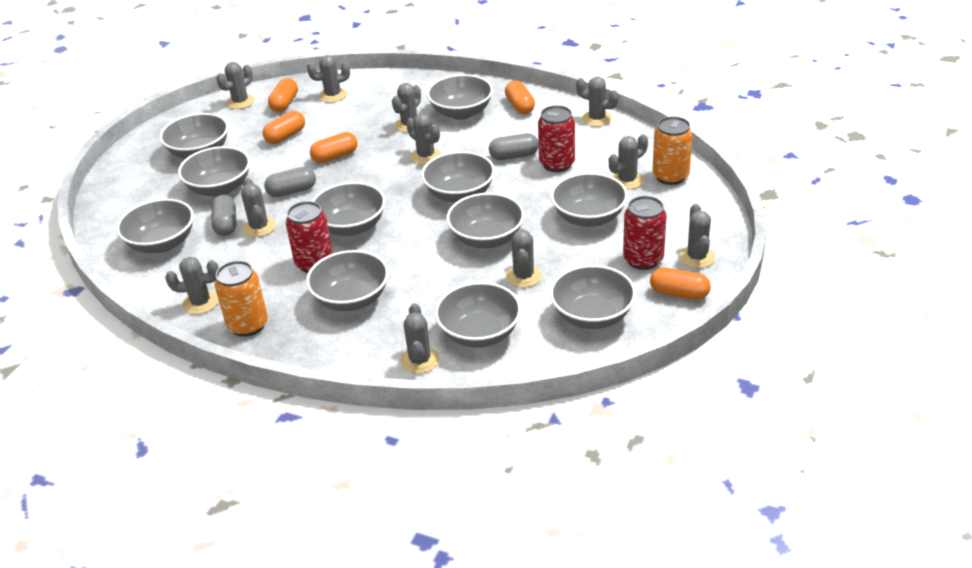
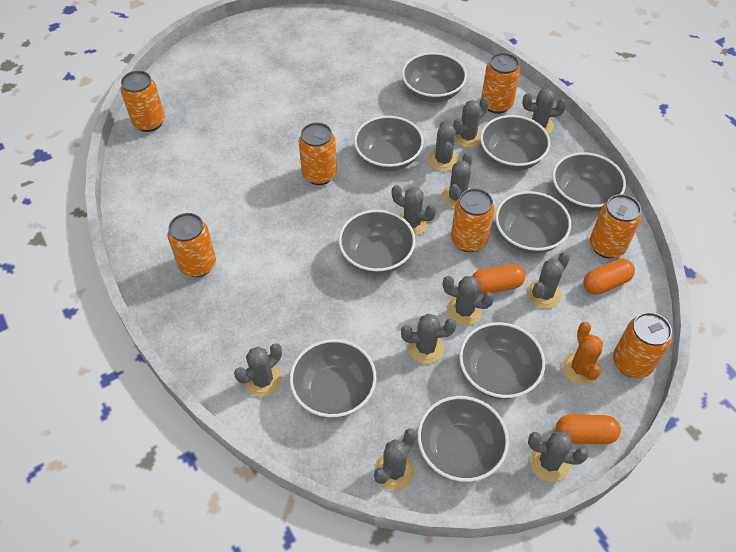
grey bowl: 11 -> 9
grey capsule: 3 -> 0
orange cactus: 0 -> 1
orange can: 2 -> 7
orange capsule: 5 -> 3
red can: 3 -> 0

